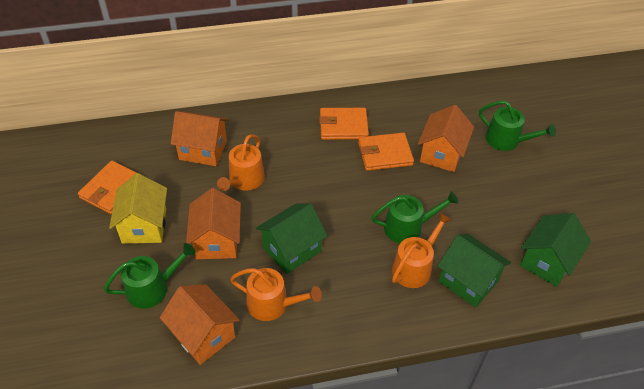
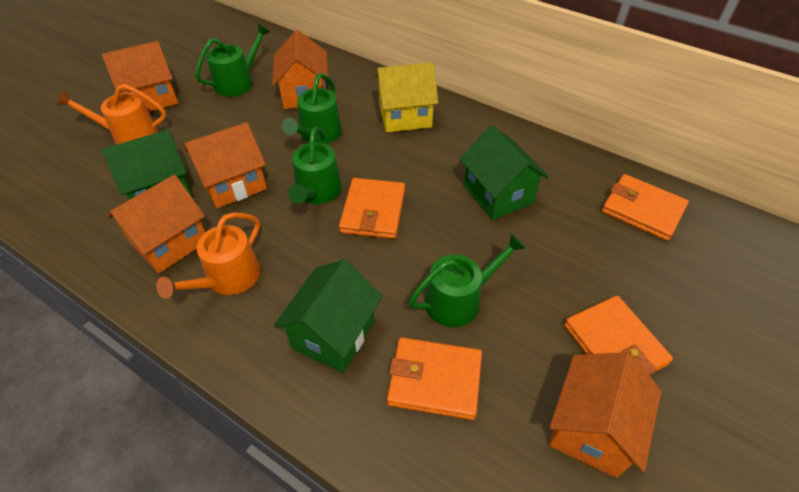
green watering can: 3 -> 4
orange house: 4 -> 5
orange wallet: 3 -> 4
orange watering can: 3 -> 2

